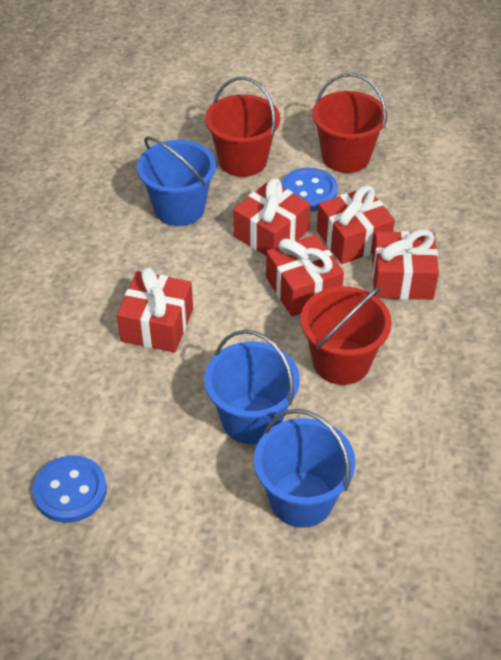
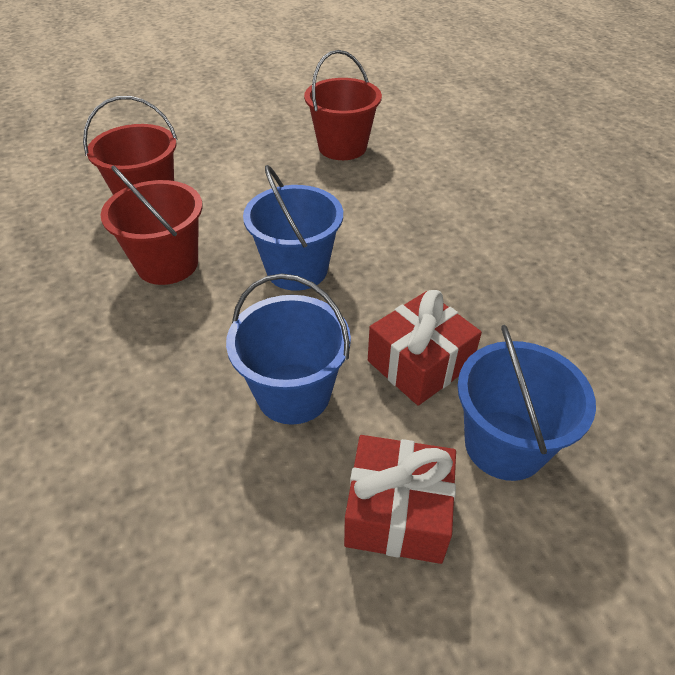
blue button: 2 -> 0
red gift: 5 -> 2

